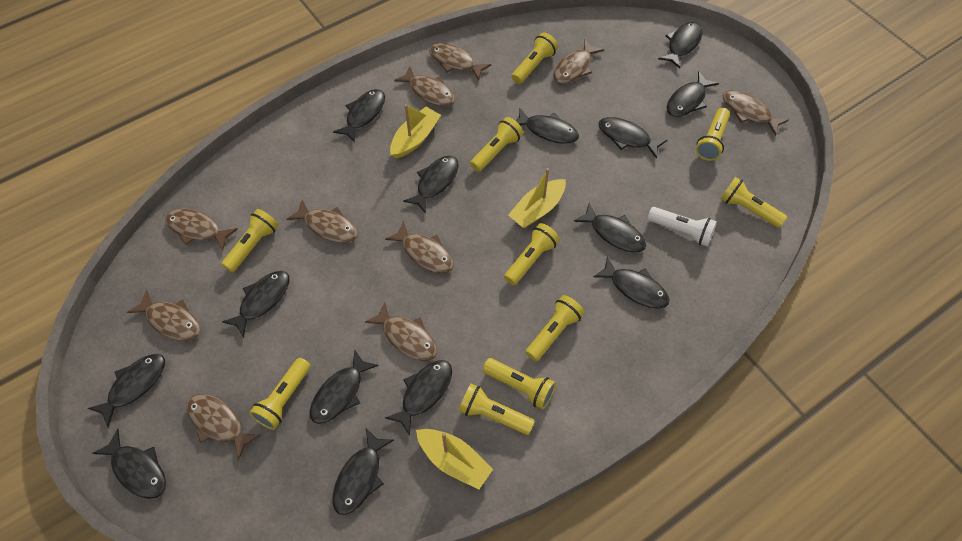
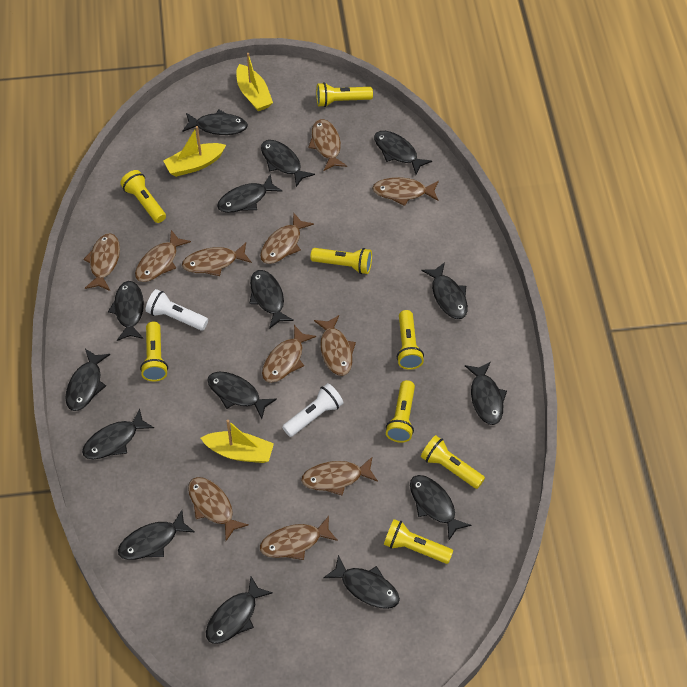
black fish: 14 -> 15
brown fish: 10 -> 11
white flashlight: 1 -> 2
yellow flashlight: 10 -> 8

